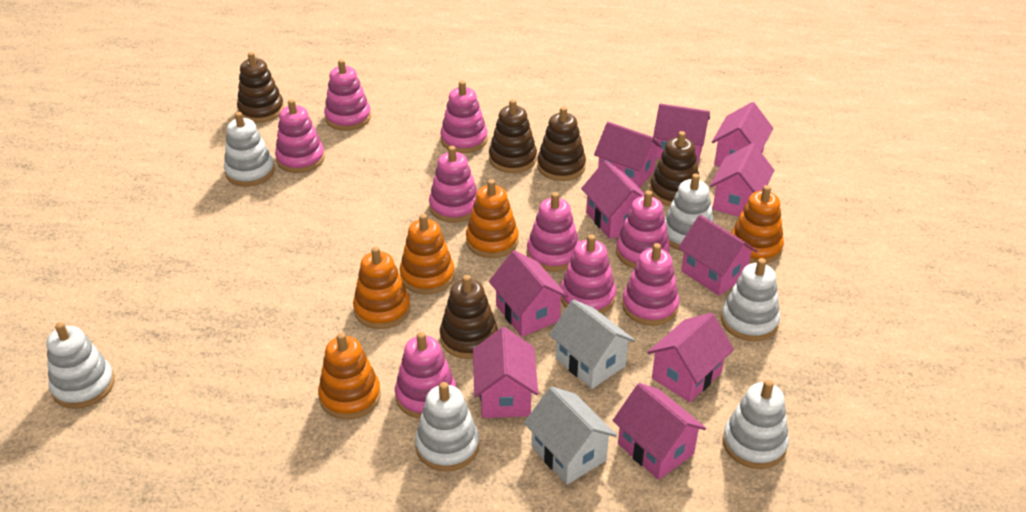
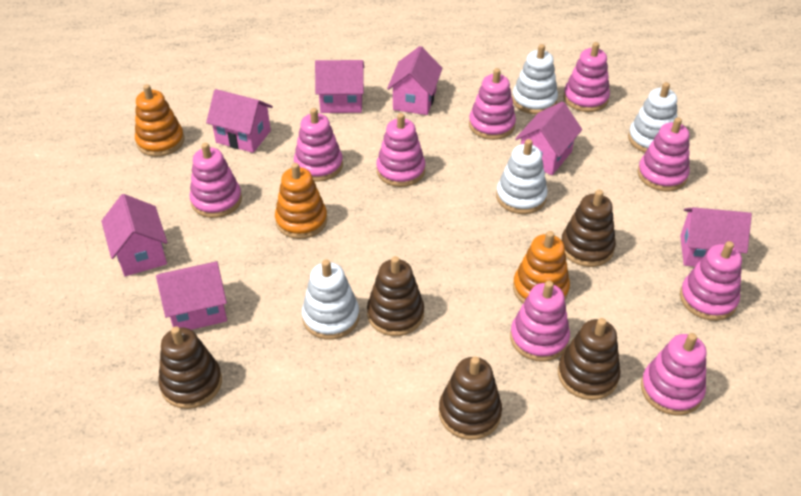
orange stacking toy: 5 -> 3
pink house: 10 -> 7
white house: 2 -> 0
white stacking toy: 6 -> 4

